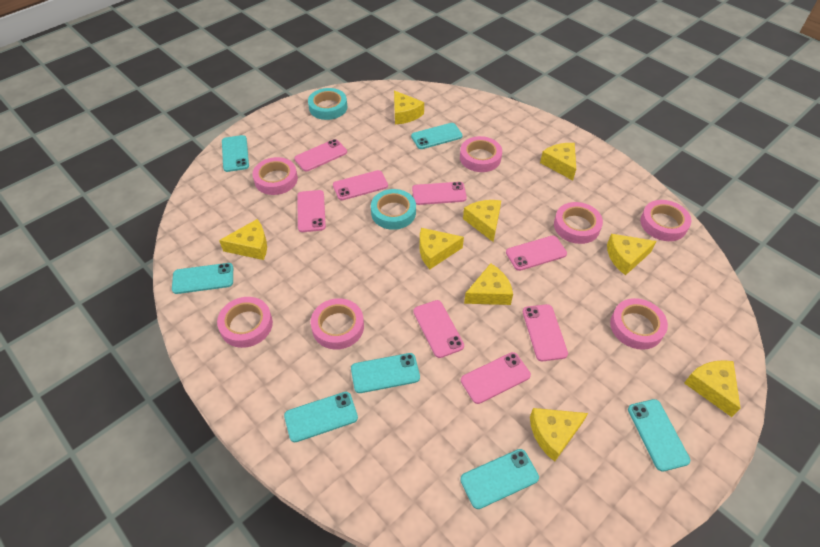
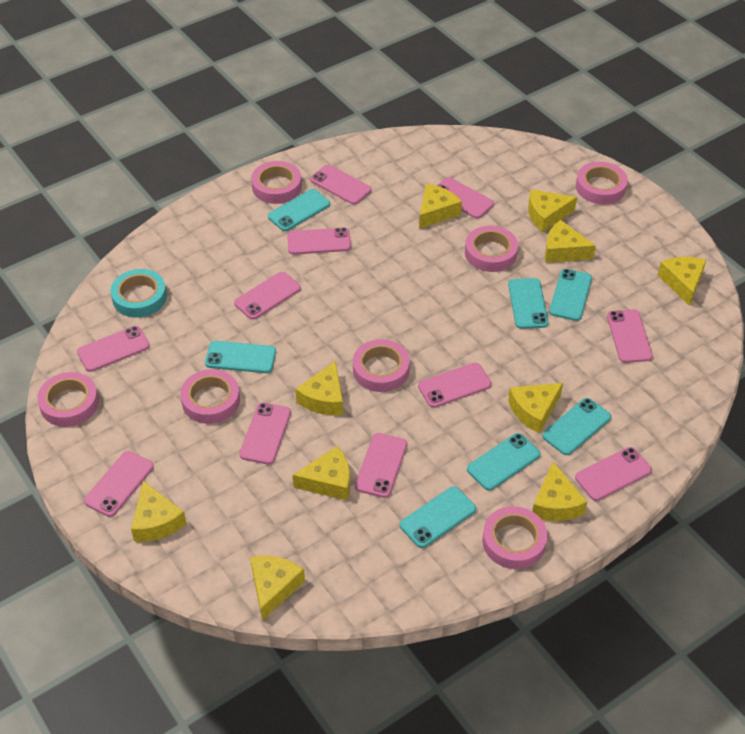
pink phone: 8 -> 11
turquoise tape: 2 -> 1
yellow cheese: 9 -> 10

